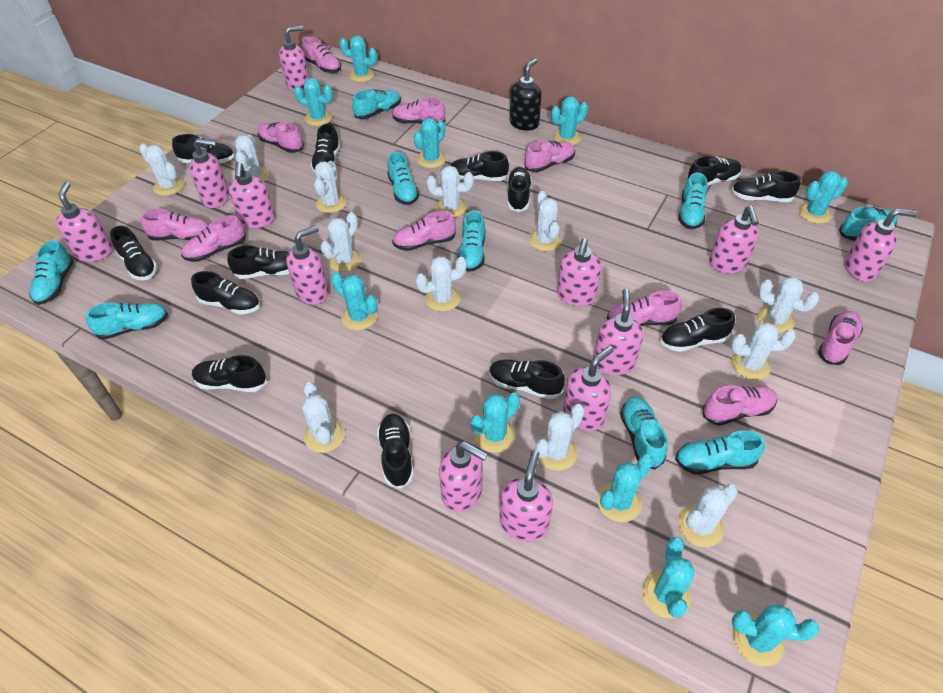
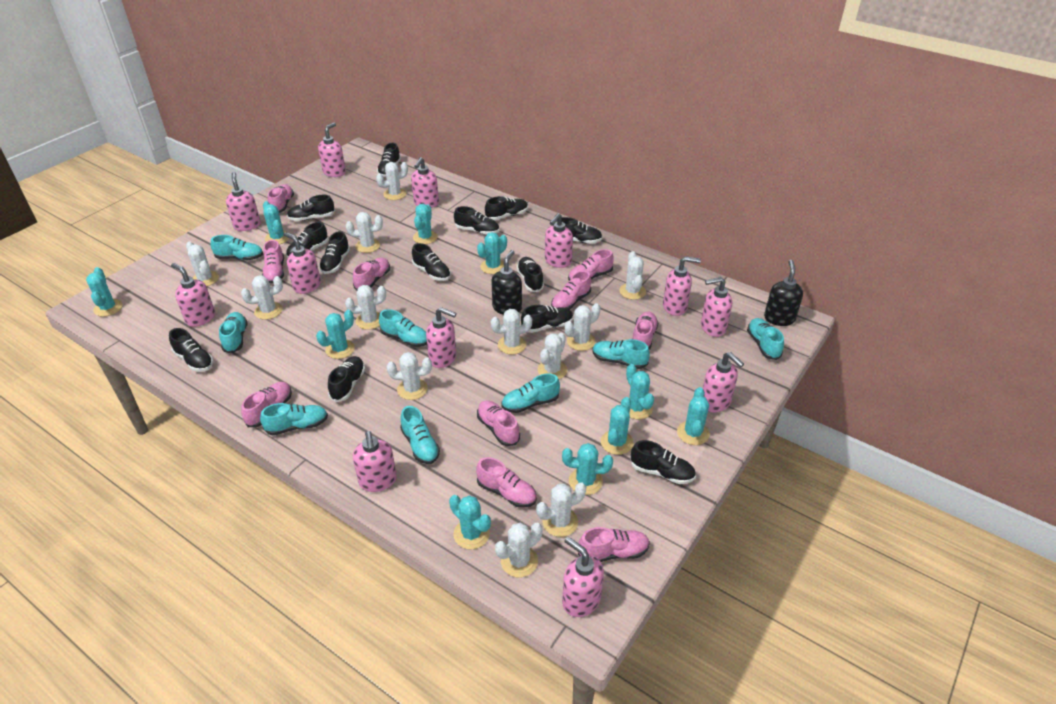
black soap dispenser: 1 -> 2
turquoise shoe: 9 -> 8

